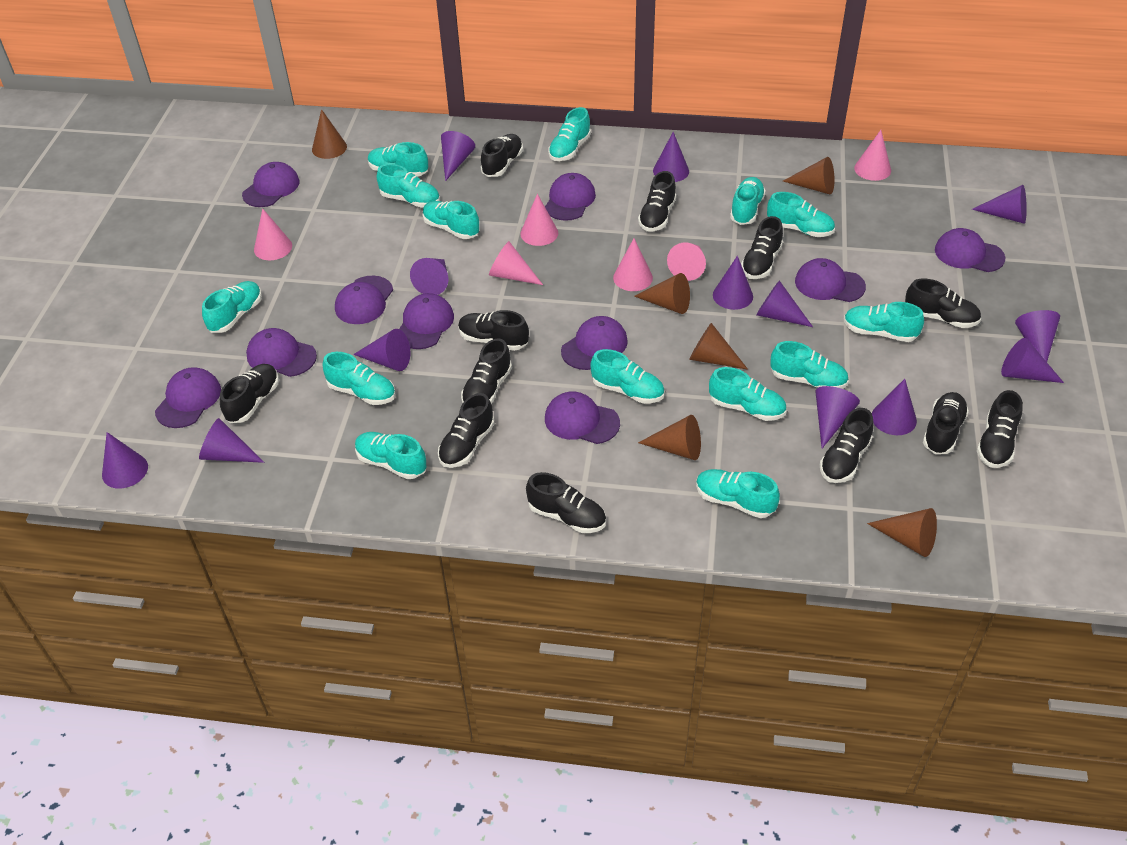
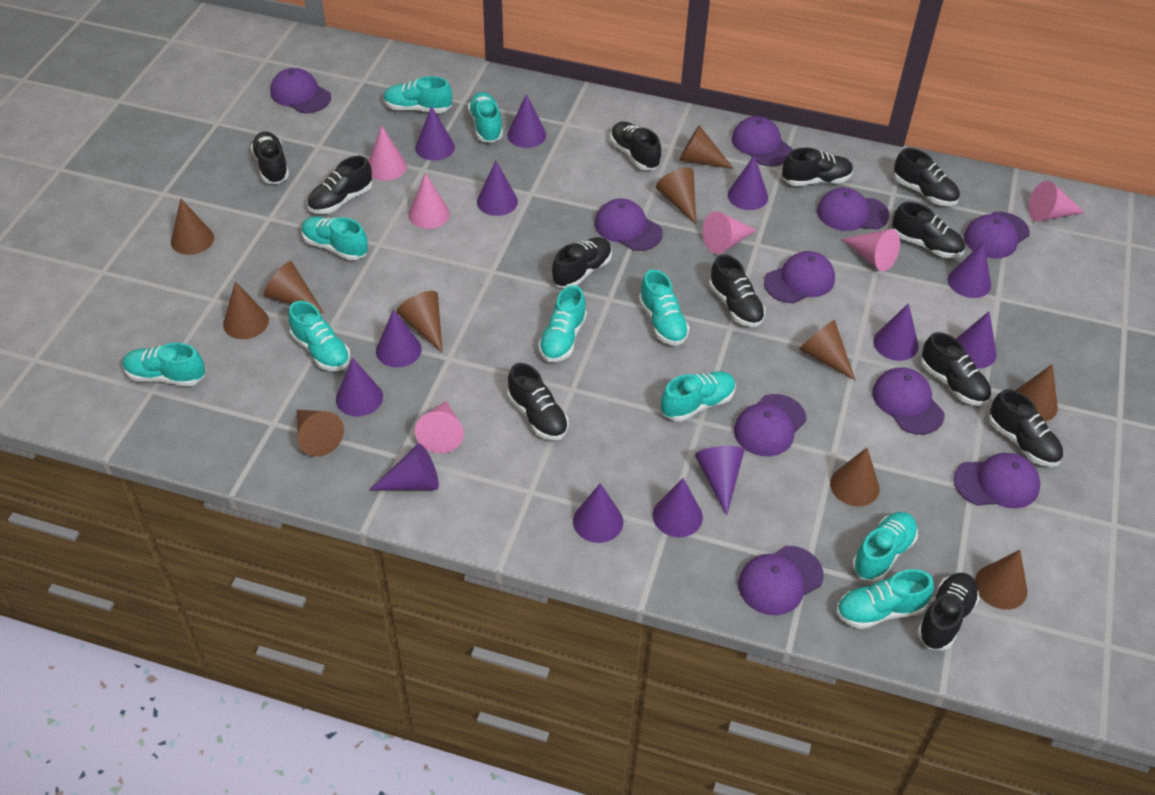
brown cone: 6 -> 11
turquoise shoe: 14 -> 10

